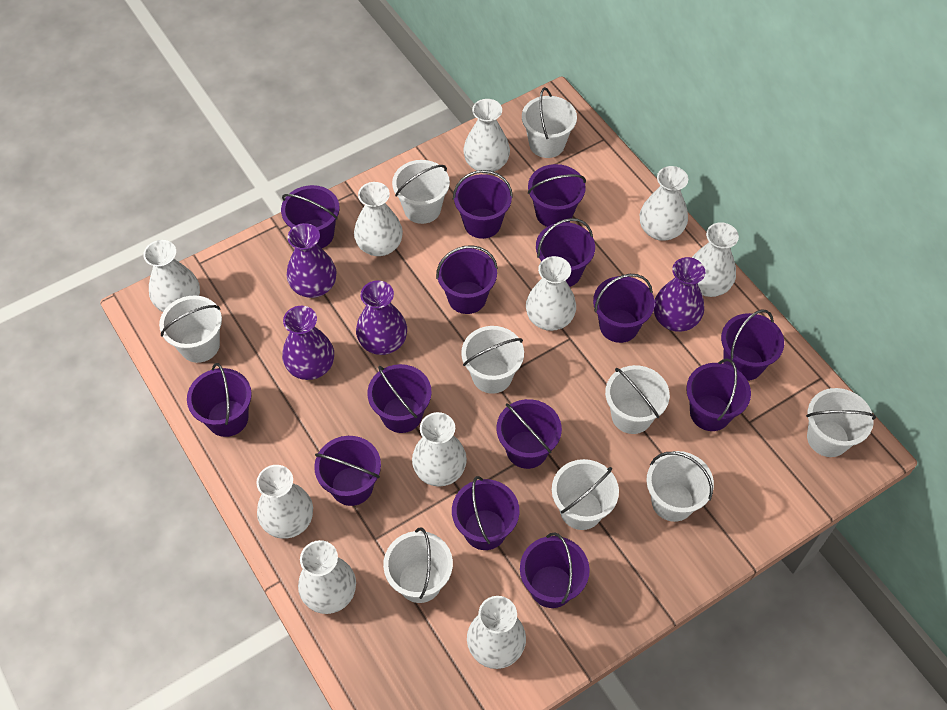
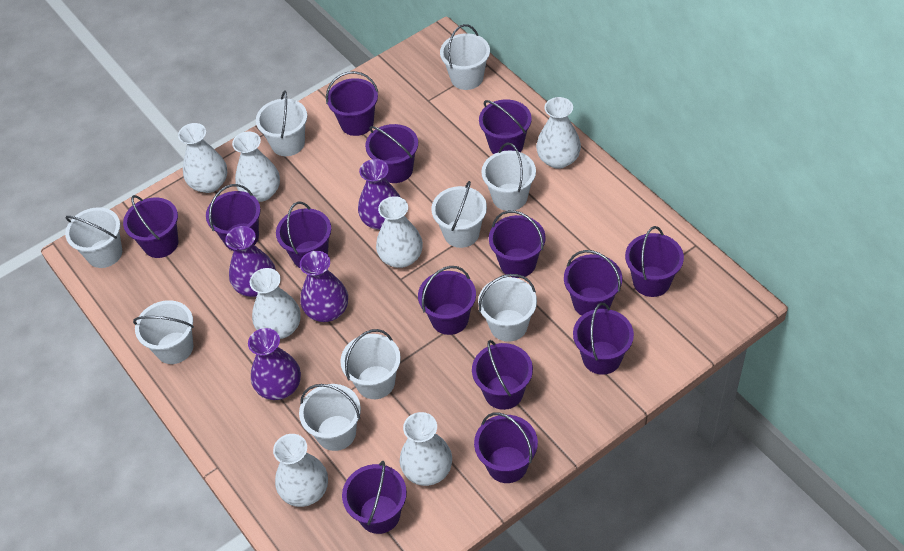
white vase: 10 -> 7

